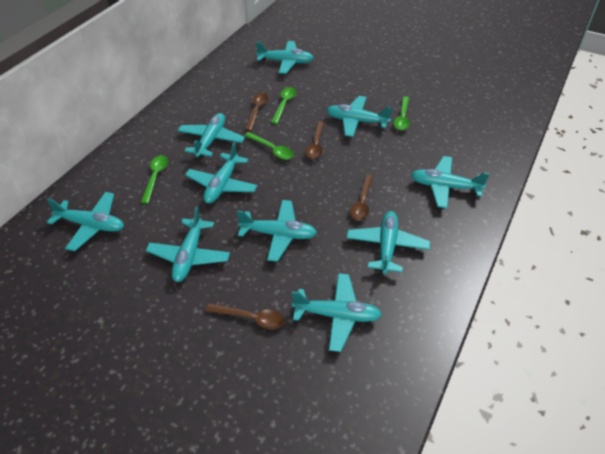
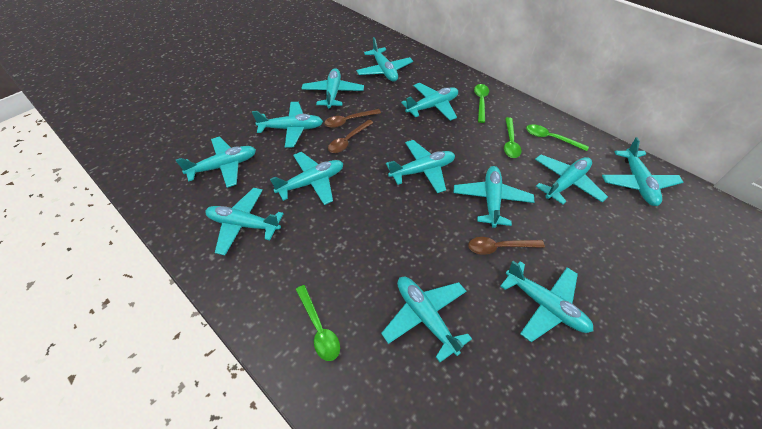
brown spoon: 4 -> 3
turquoise plane: 10 -> 13

